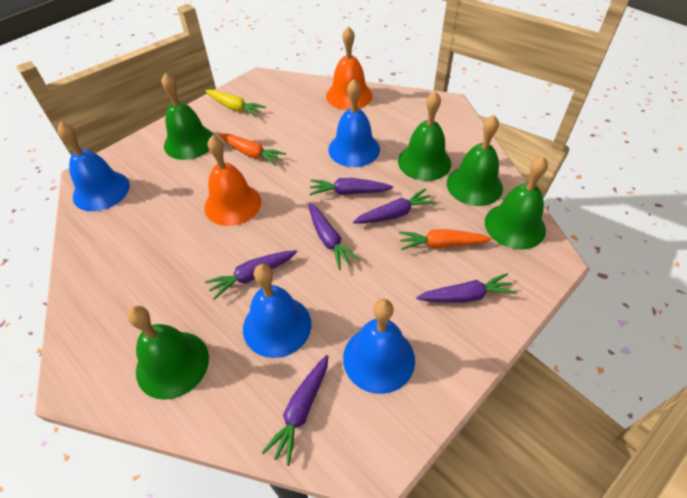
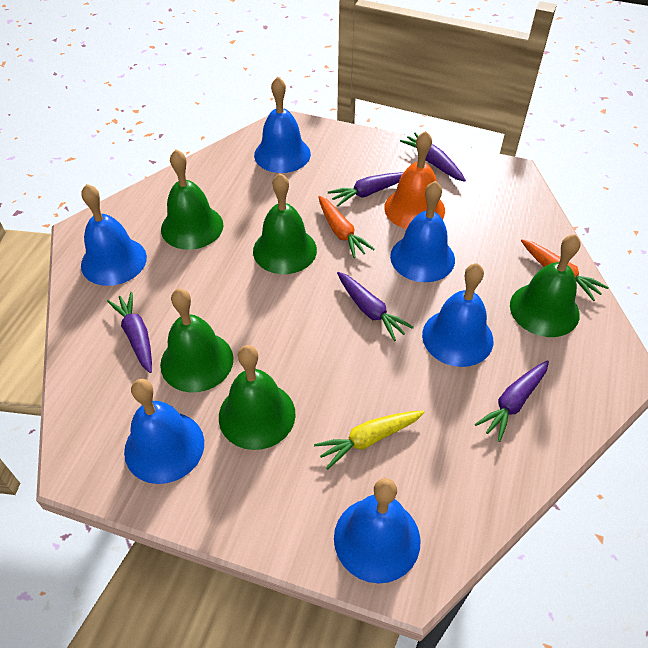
blue bell: 4 -> 6
orange bell: 2 -> 1
purple carrot: 6 -> 5

